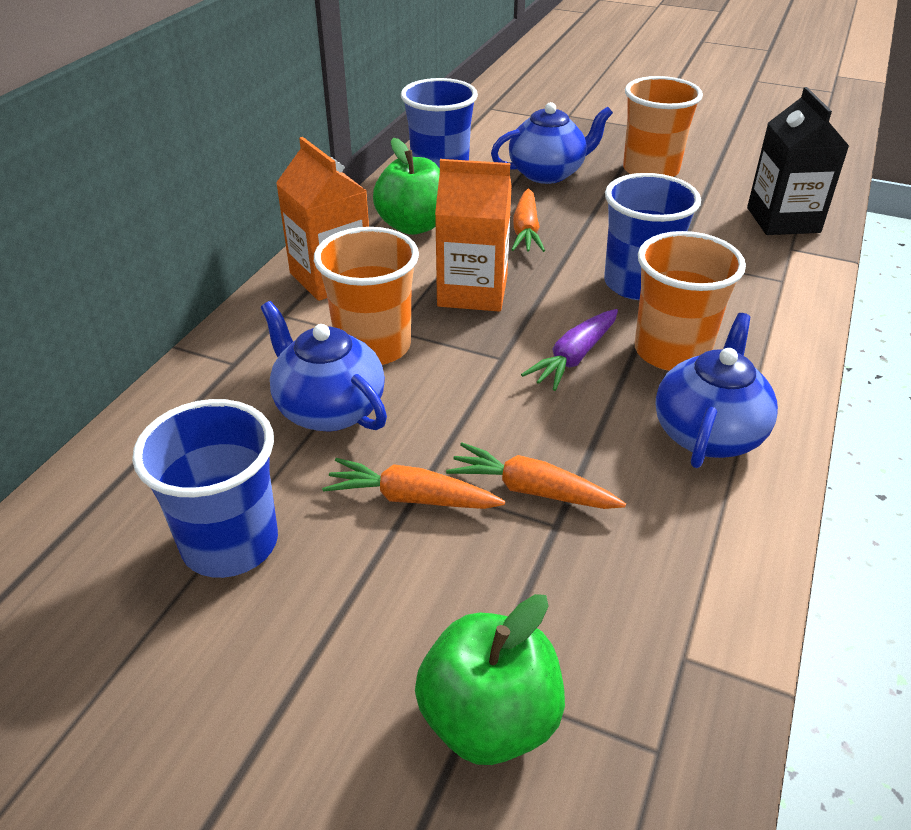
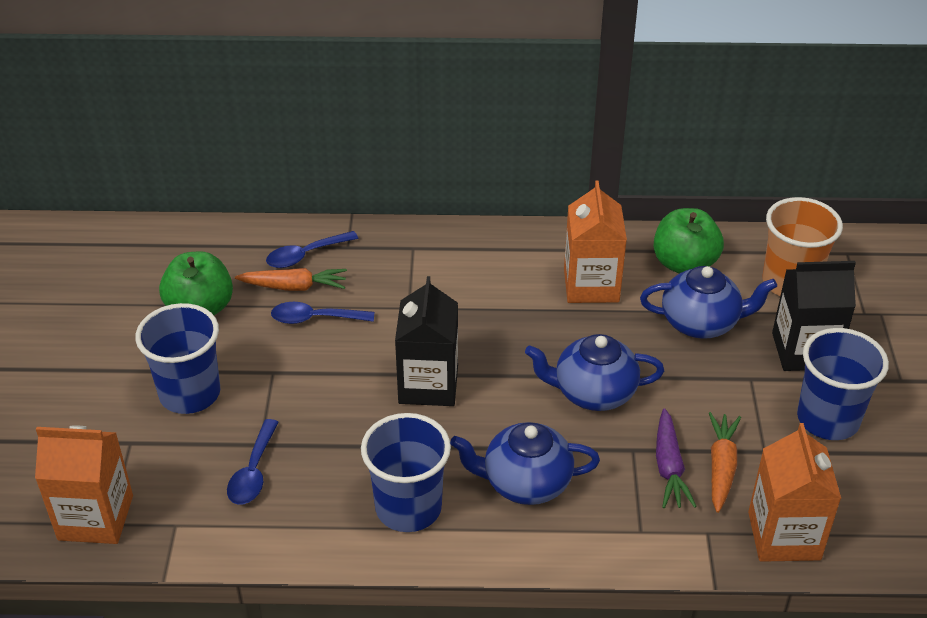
black carton: 1 -> 2
blue spoon: 0 -> 3
orange carrot: 3 -> 2
orange carton: 2 -> 3
orange cup: 3 -> 1

